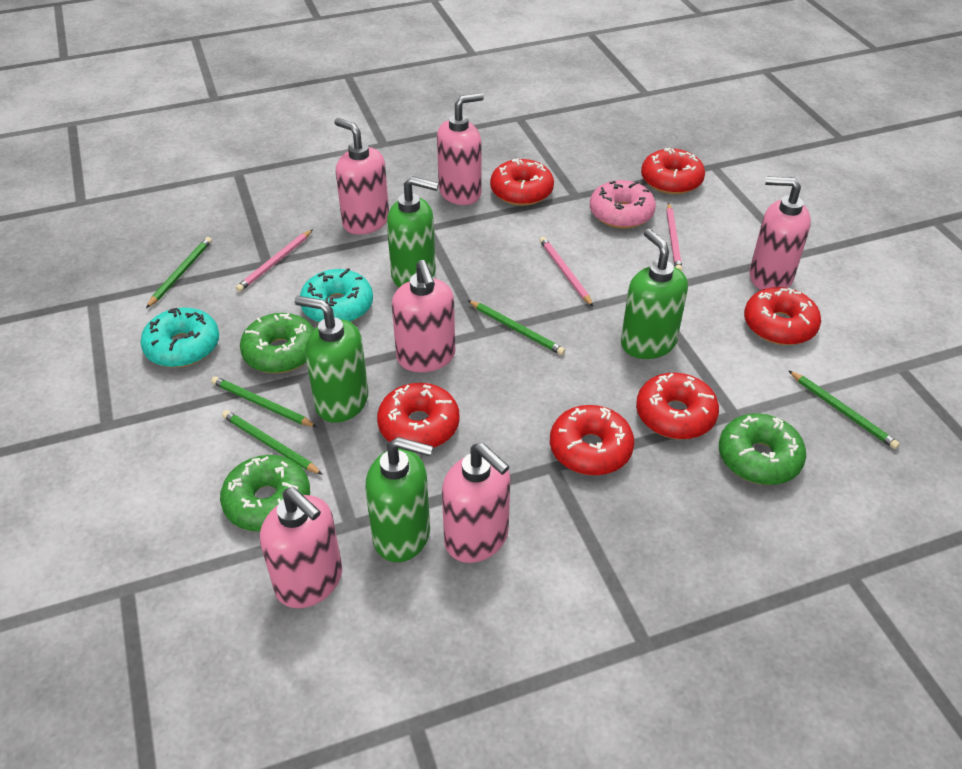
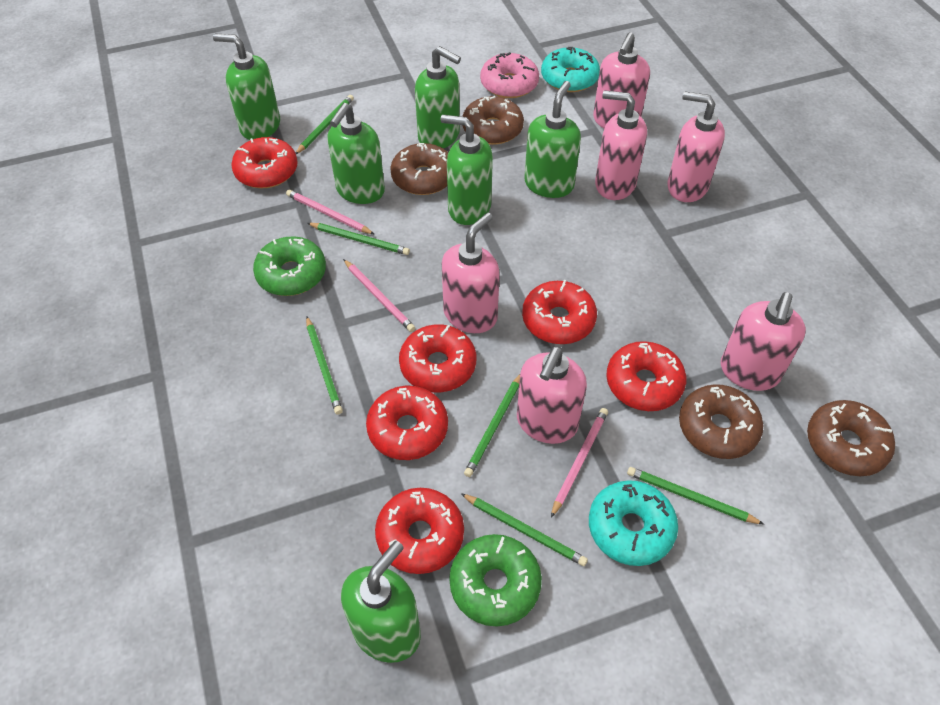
brown donut: 0 -> 4
green donut: 3 -> 2
green pencil: 5 -> 6
green soap dispenser: 4 -> 6

